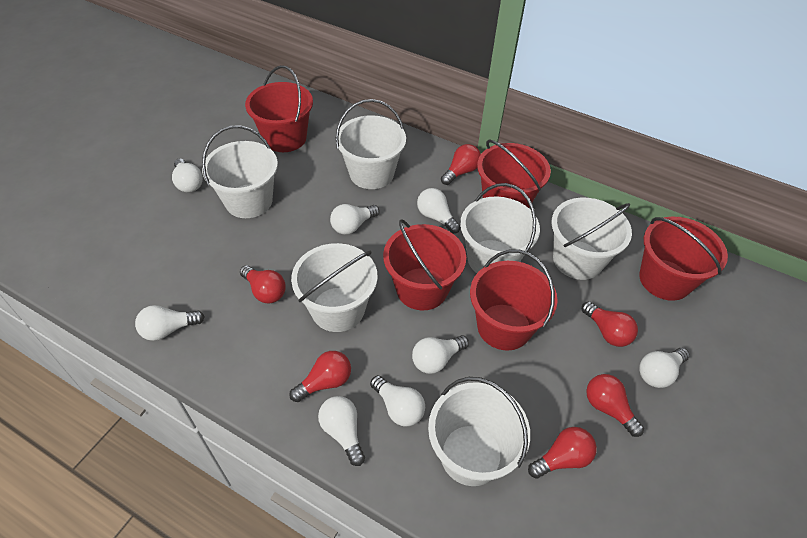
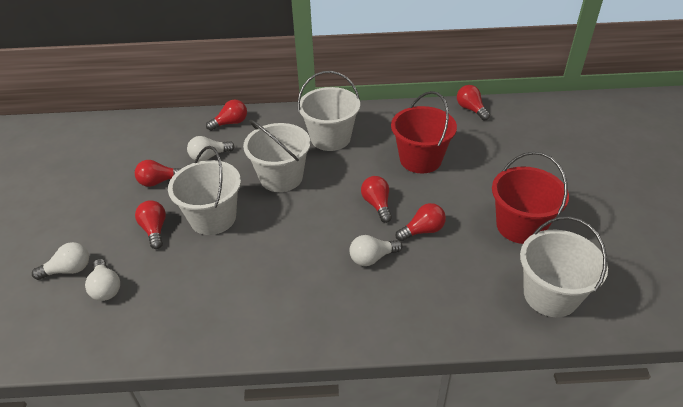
red bucket: 5 -> 2
white bucket: 6 -> 4
white light bulb: 8 -> 4

